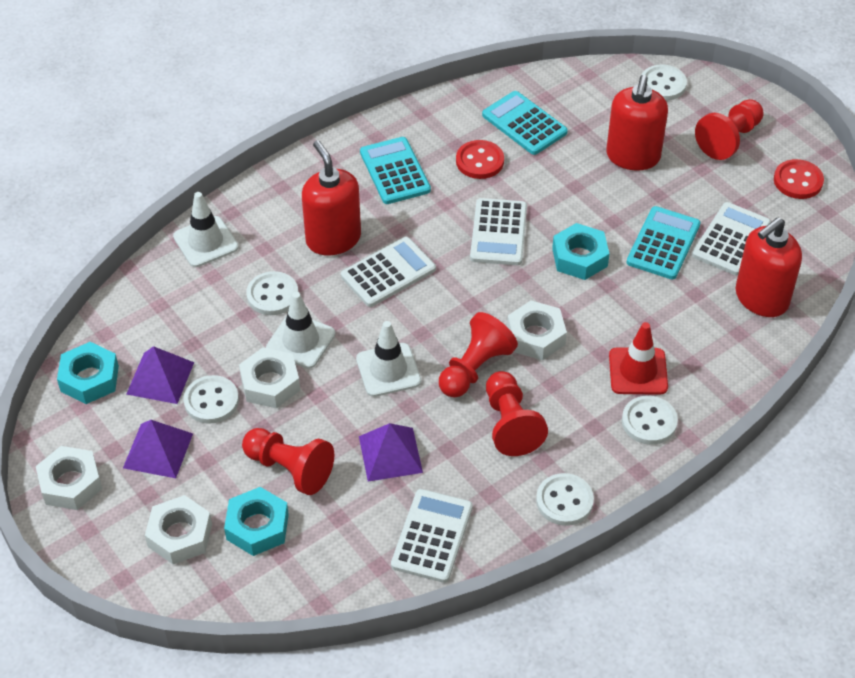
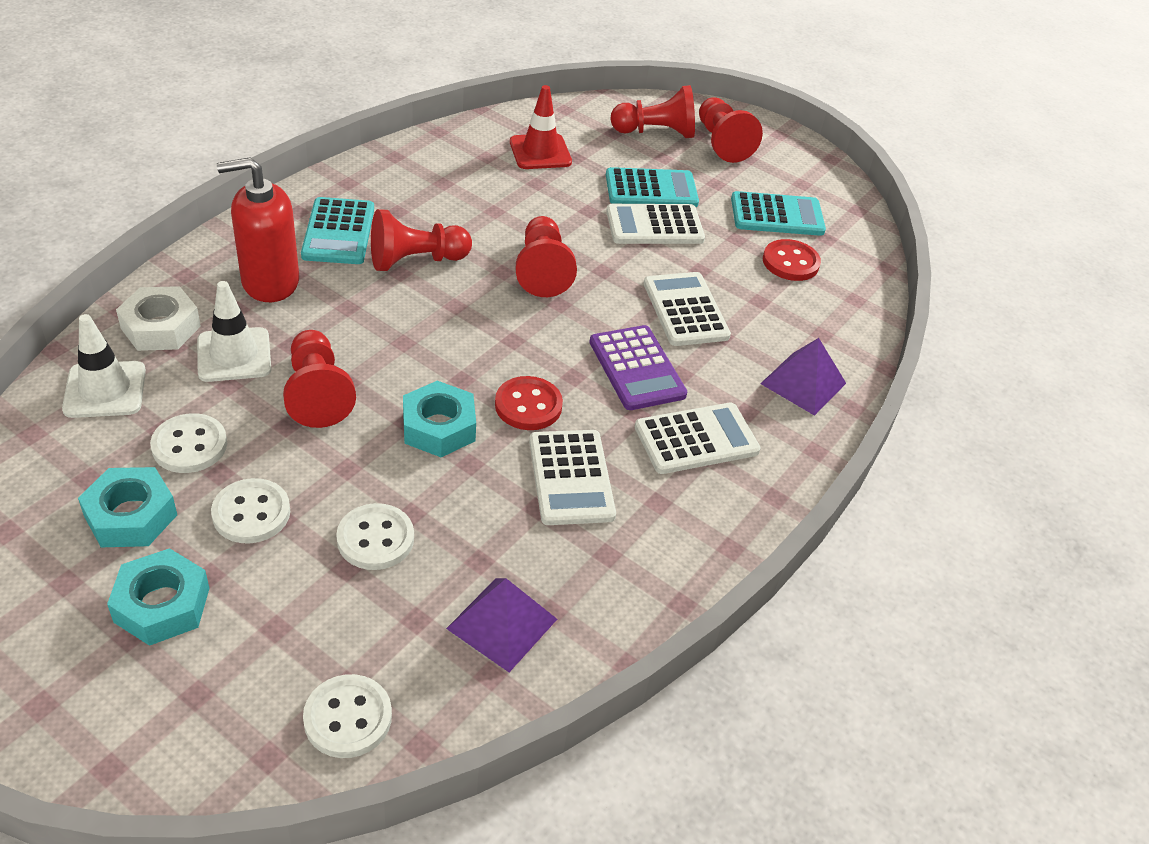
purple calculator: 0 -> 1
purple pyramid: 3 -> 2
red pawn: 4 -> 5
red soap dispenser: 3 -> 1
white button: 5 -> 4
white nut: 4 -> 1
white traffic cone: 3 -> 2

